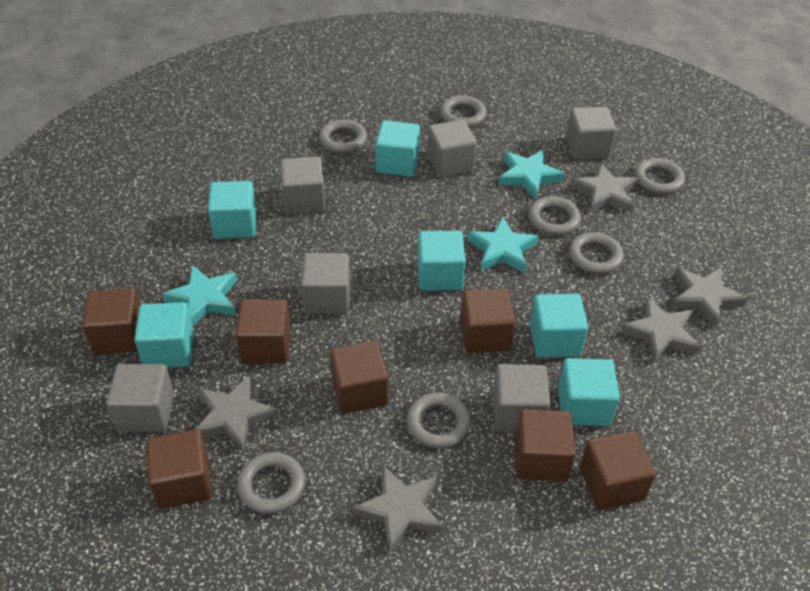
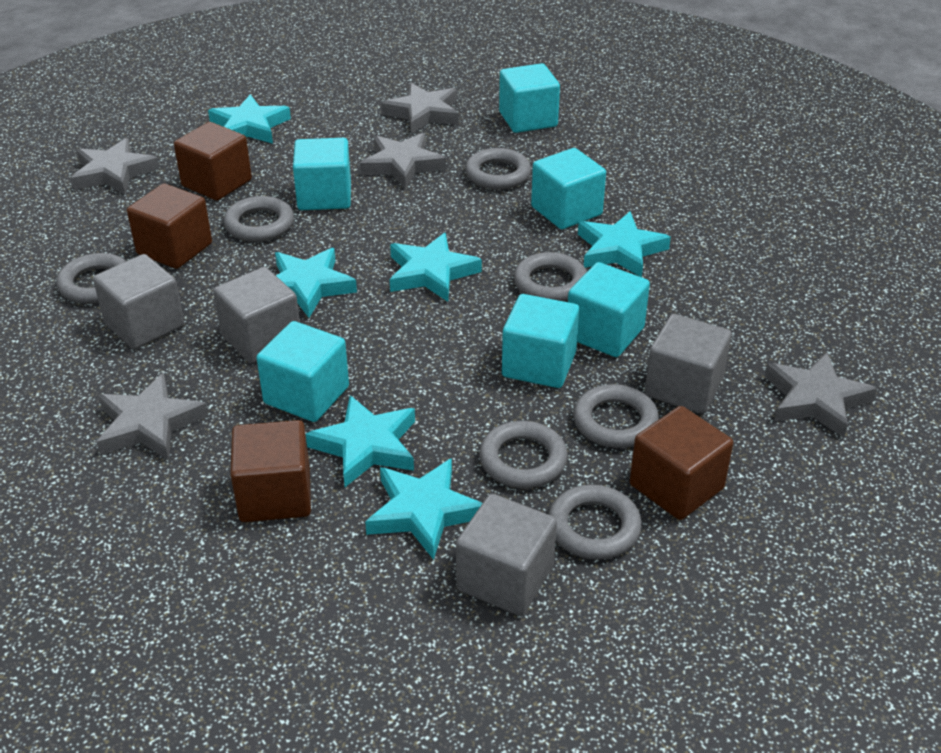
brown cube: 7 -> 4
grey cube: 6 -> 4
turquoise star: 3 -> 6

